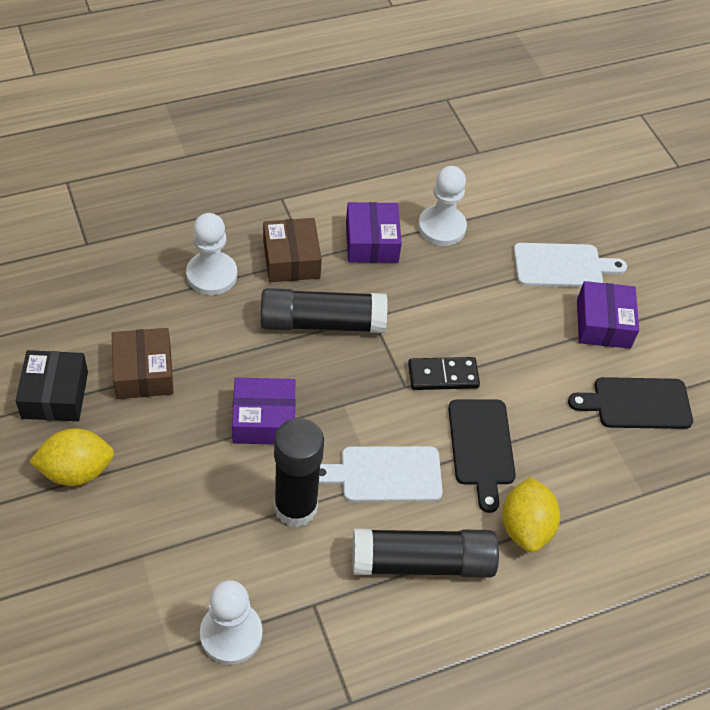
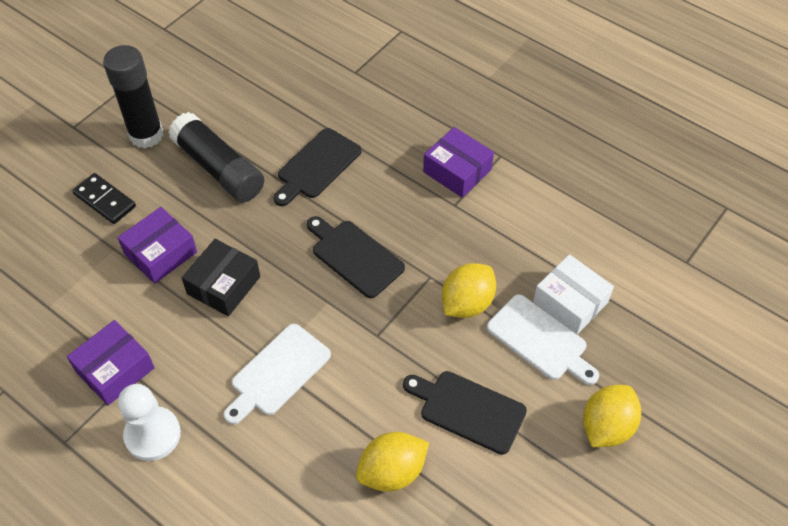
black cutting board: 2 -> 3
black glue stick: 3 -> 2
brown box: 2 -> 0
white box: 0 -> 1
white pawn: 3 -> 1
yellow lemon: 2 -> 3

